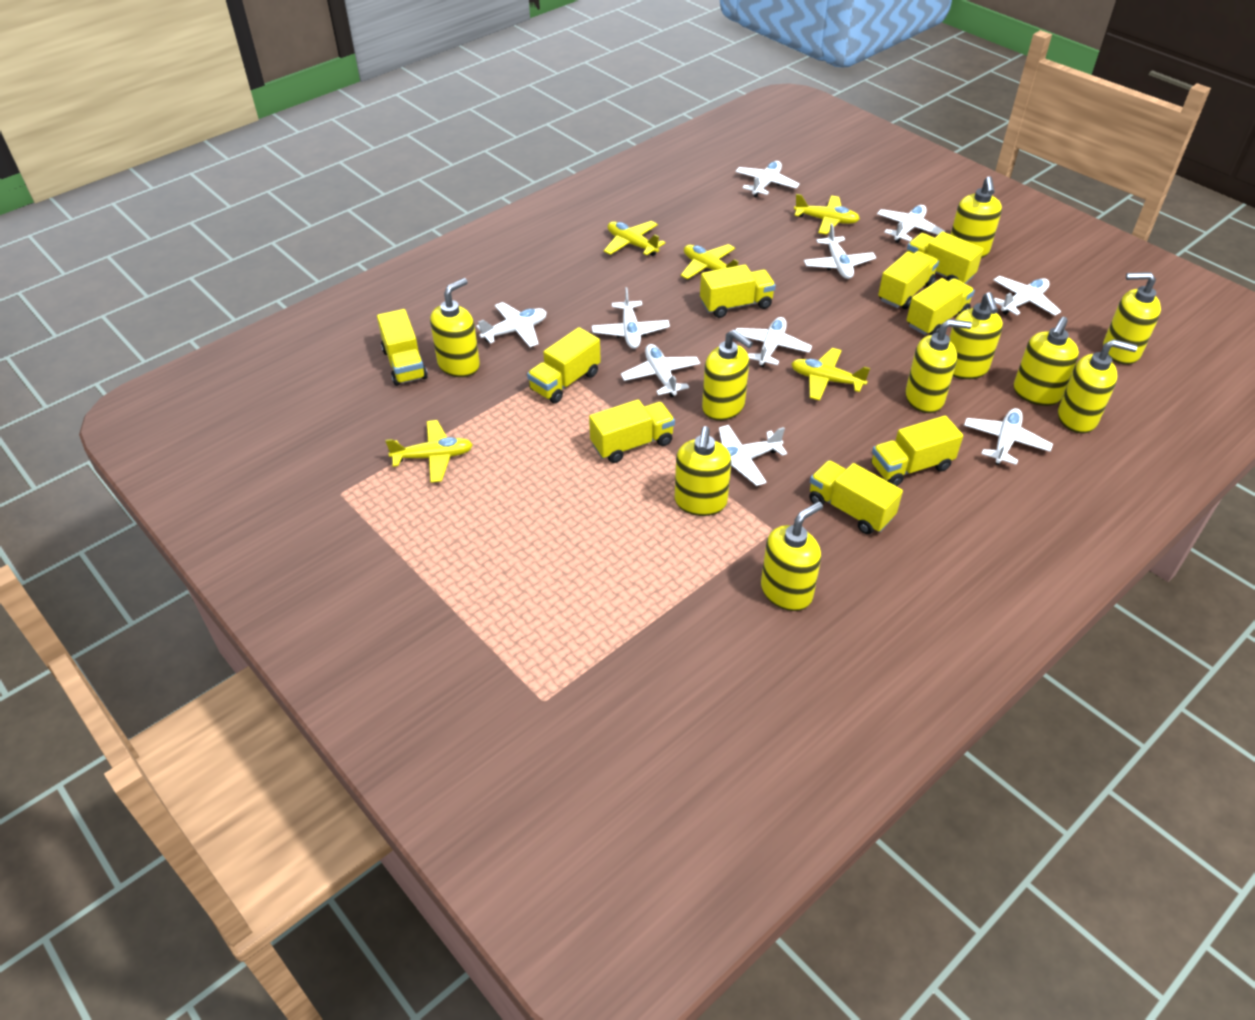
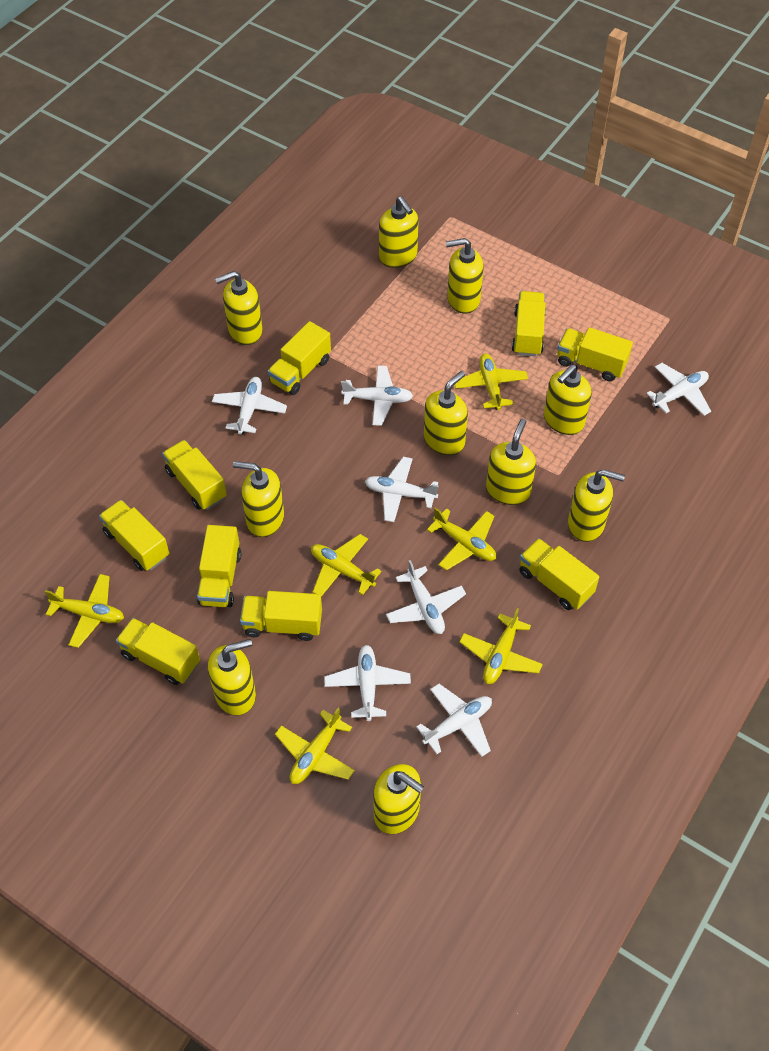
white plane: 10 -> 7
yellow plane: 5 -> 6

